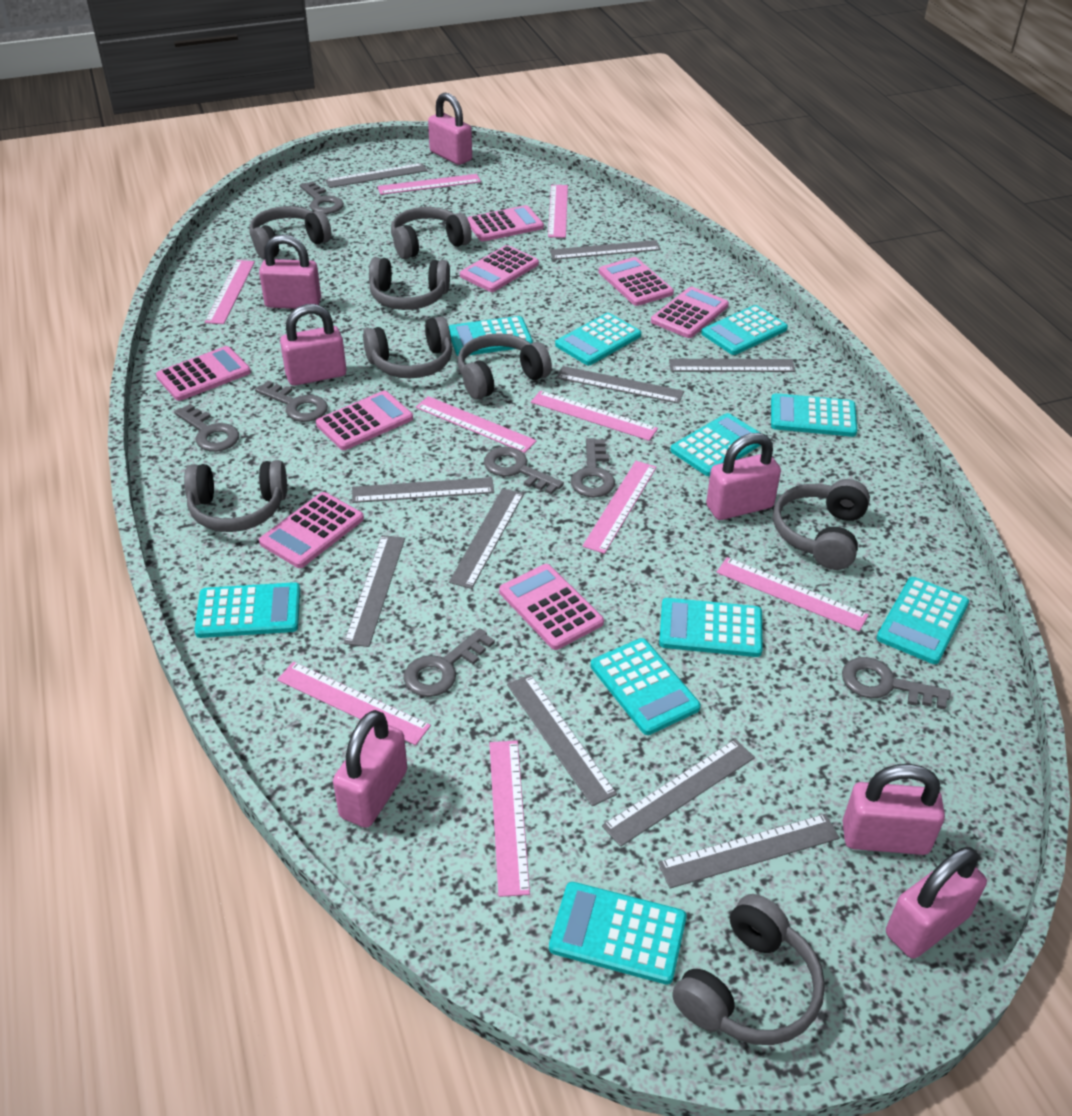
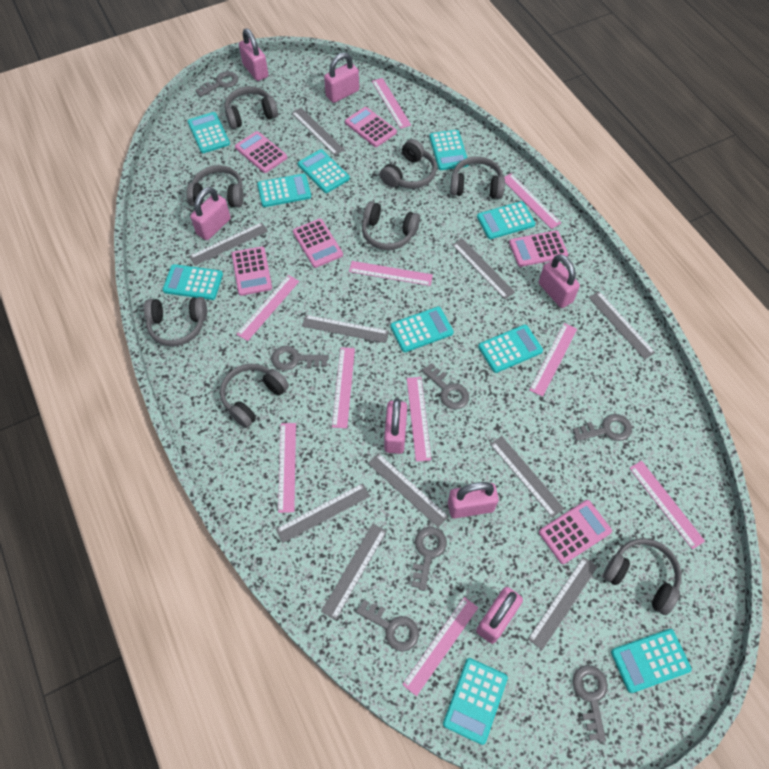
pink calculator: 8 -> 6
pink ruler: 9 -> 10

